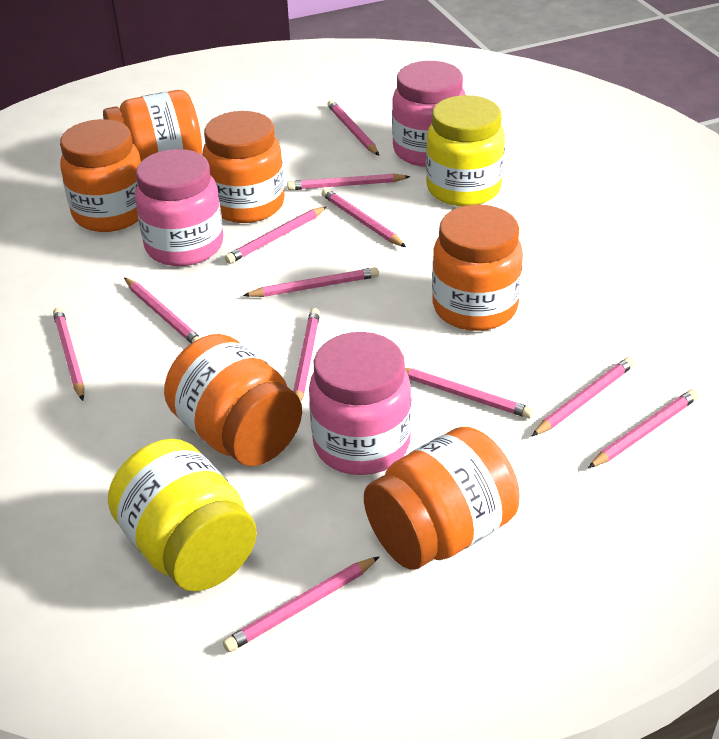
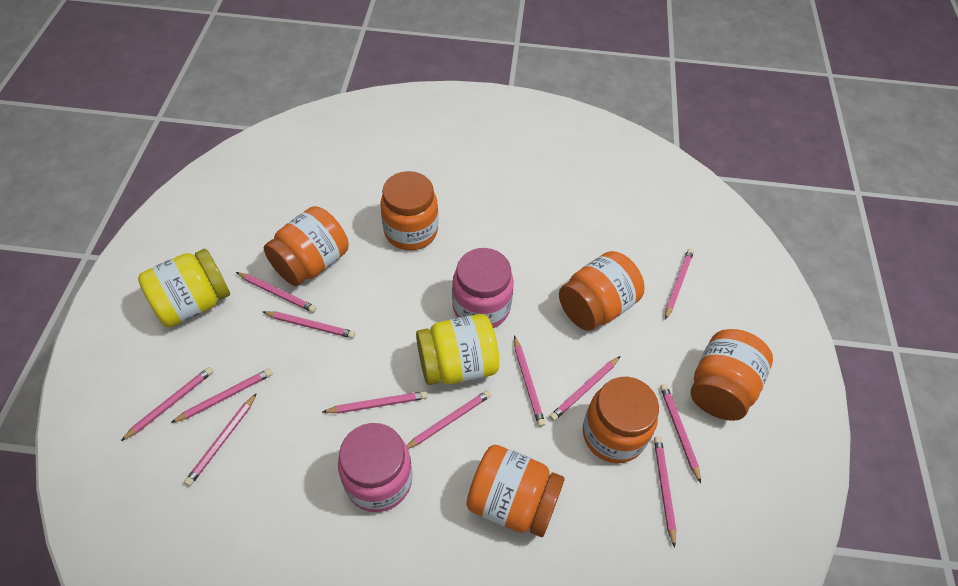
pink jar: 3 -> 2

